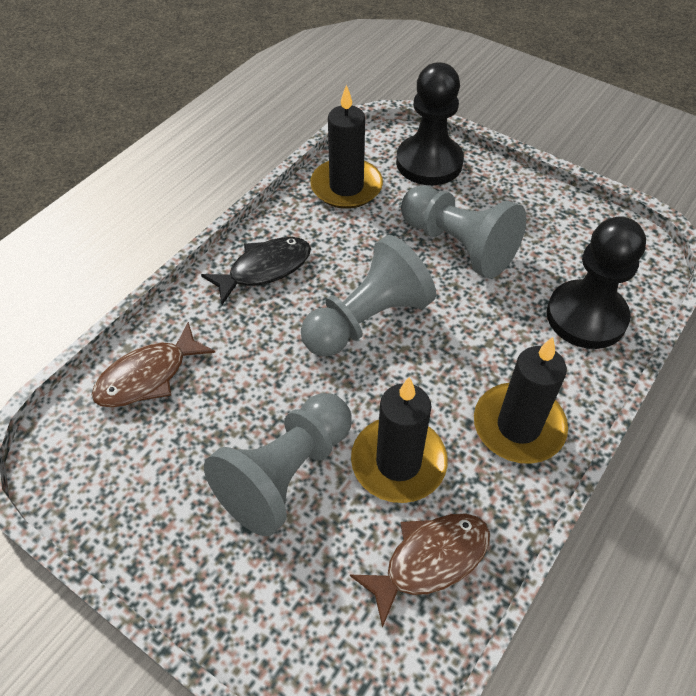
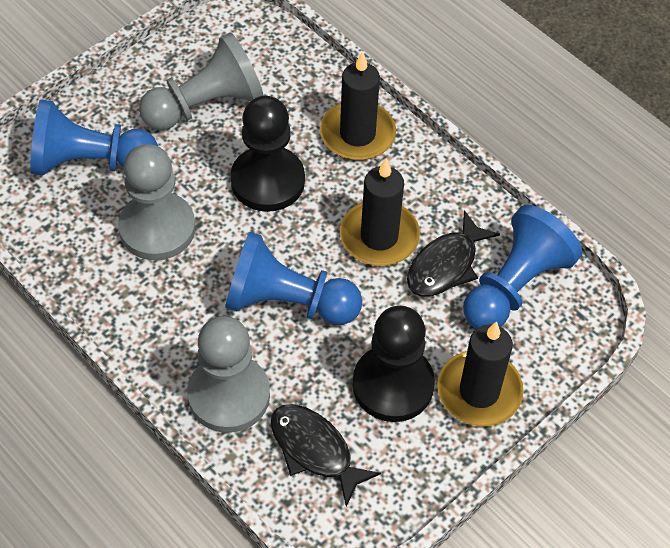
black fish: 1 -> 2
blue pawn: 0 -> 3
brown fish: 2 -> 0

